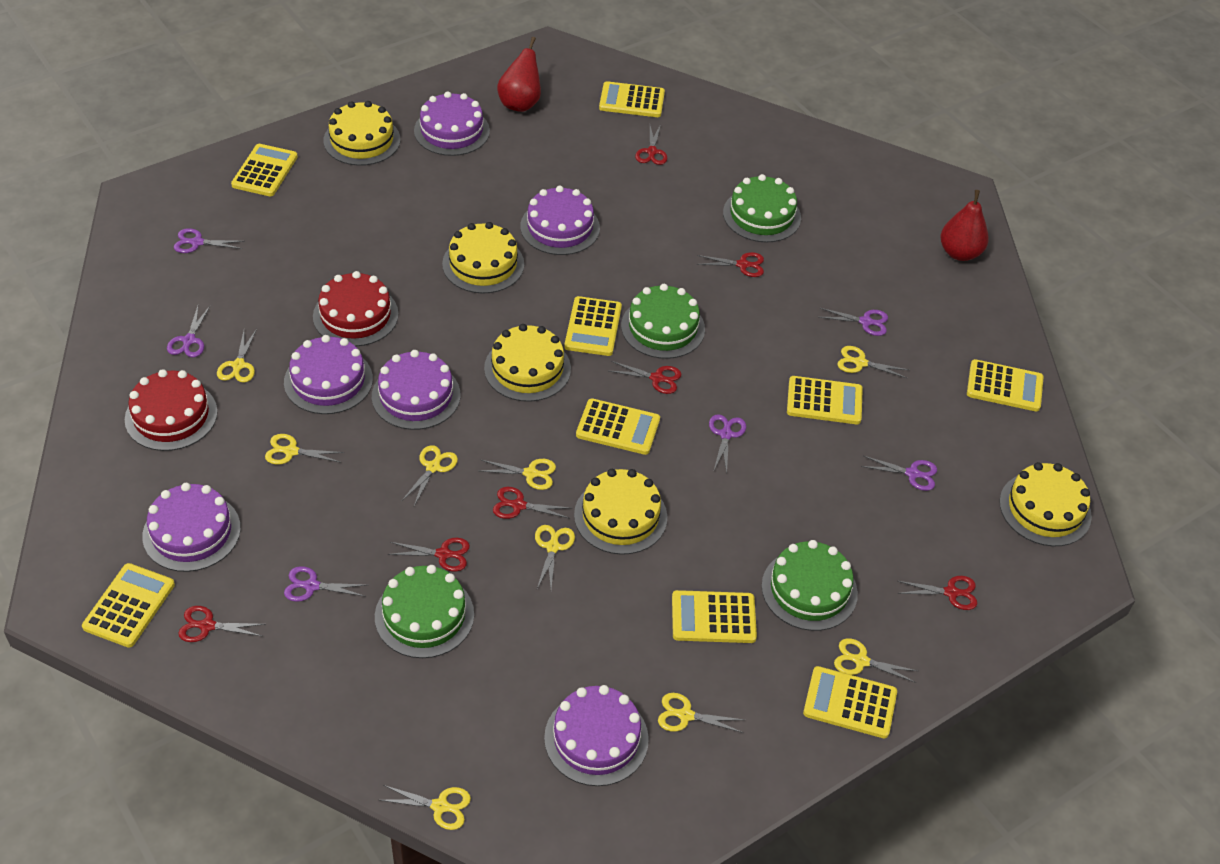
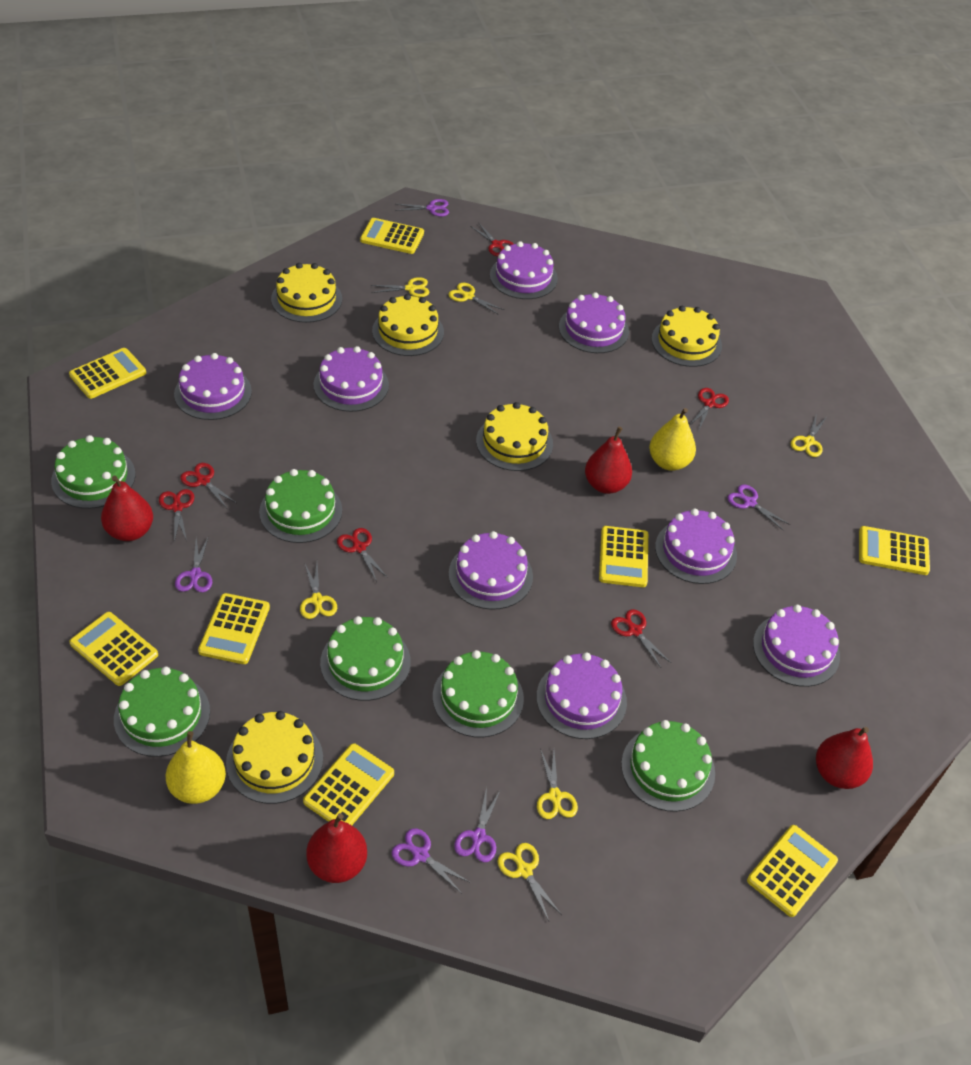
green cake: 4 -> 6
purple cake: 6 -> 8
purple scissors: 6 -> 5
red cake: 2 -> 0
red pear: 2 -> 4
red scissors: 7 -> 6
yellow calculator: 9 -> 8
yellow pear: 0 -> 2
yellow scissors: 9 -> 6

